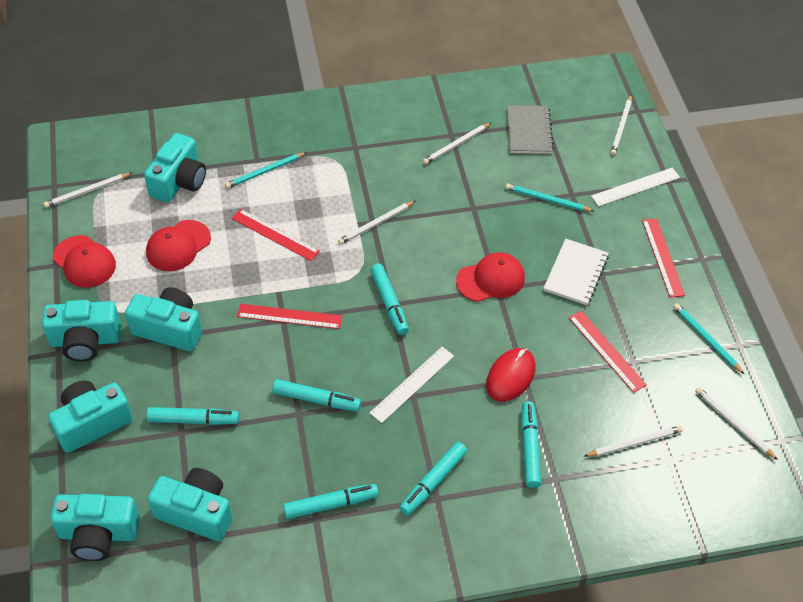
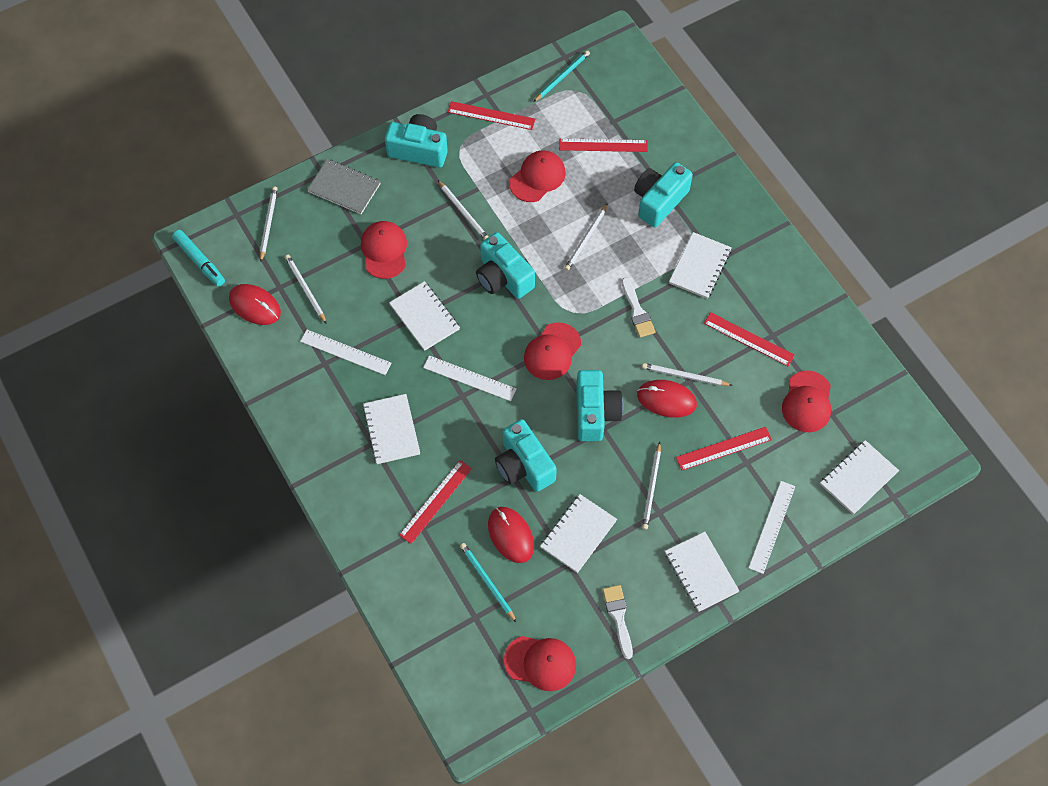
red cap: 3 -> 5
red mouse: 1 -> 3
red ruler: 4 -> 5
turquoise camera: 6 -> 5
turquoise marker: 6 -> 1
turquoise pencil: 3 -> 2
white brush: 0 -> 2
white notebook: 1 -> 6
white ruler: 2 -> 3

